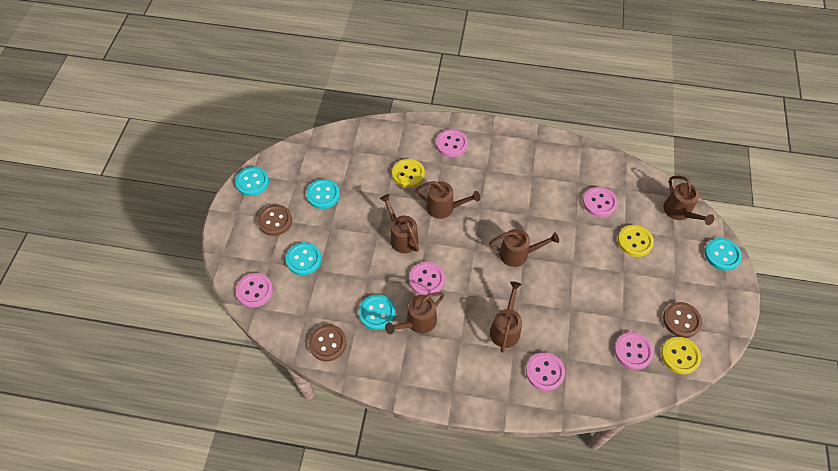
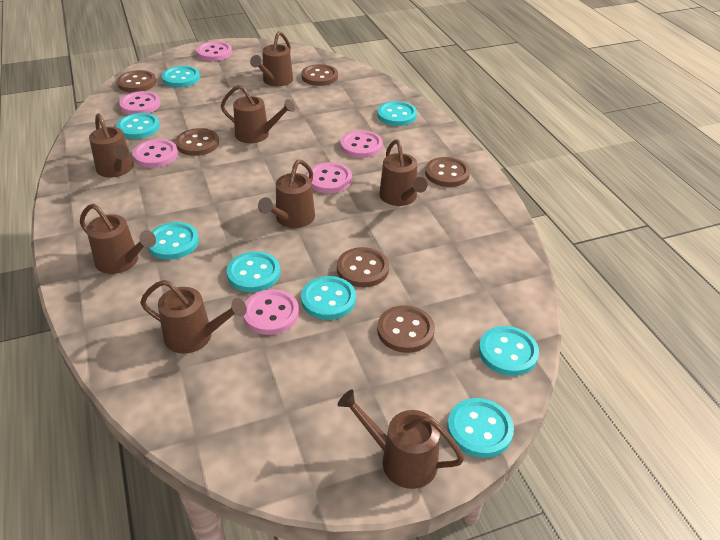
brown button: 3 -> 6
brown watering can: 6 -> 8
turquoise button: 5 -> 8
yellow button: 3 -> 0

